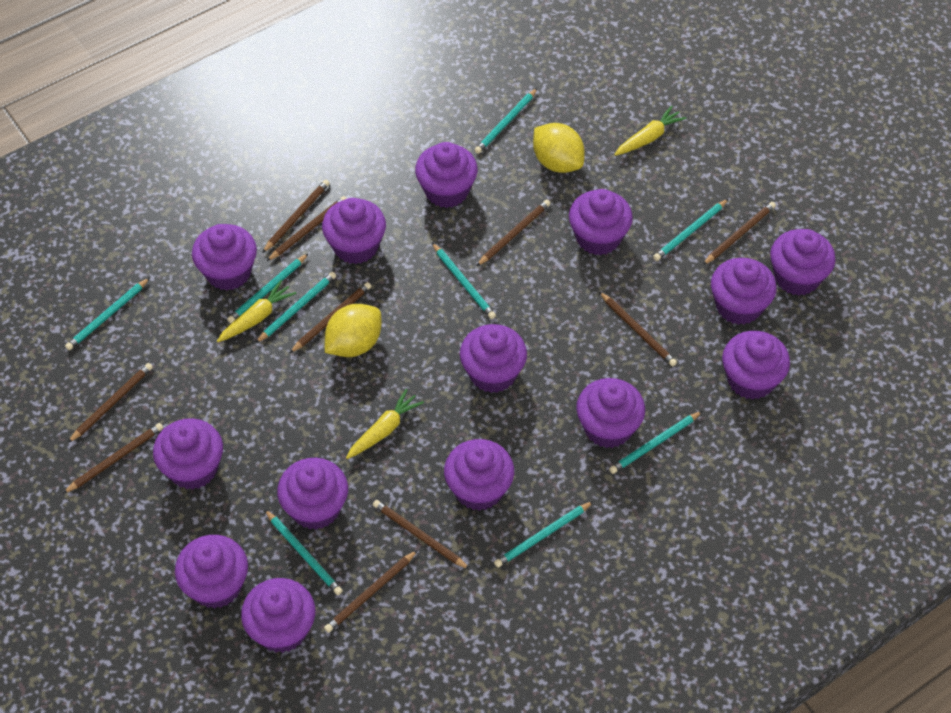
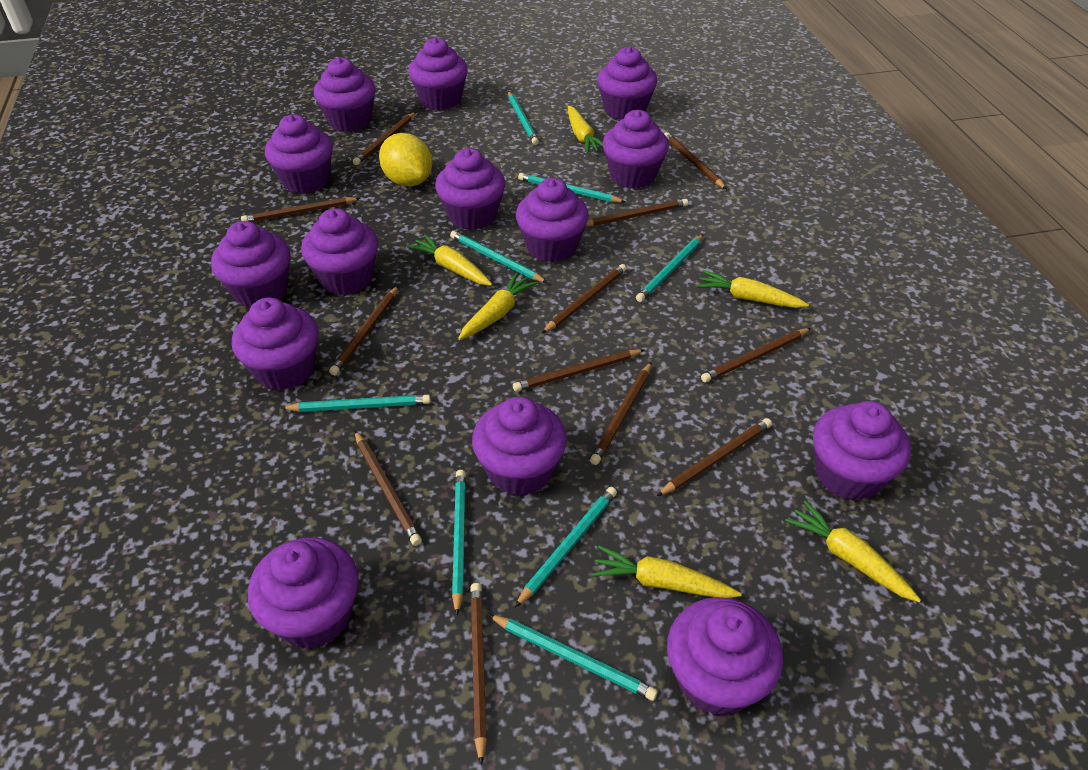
brown pencil: 10 -> 12
turquoise pencil: 9 -> 8
yellow carrot: 3 -> 6
yellow lemon: 2 -> 1

